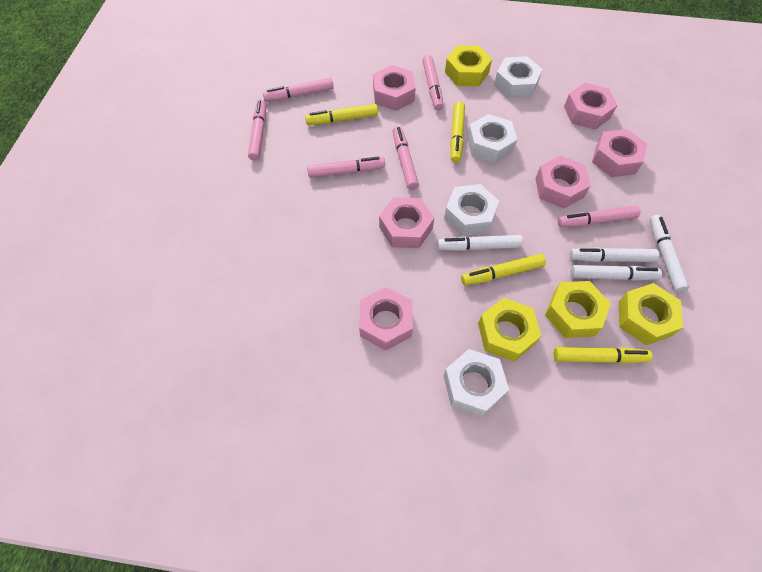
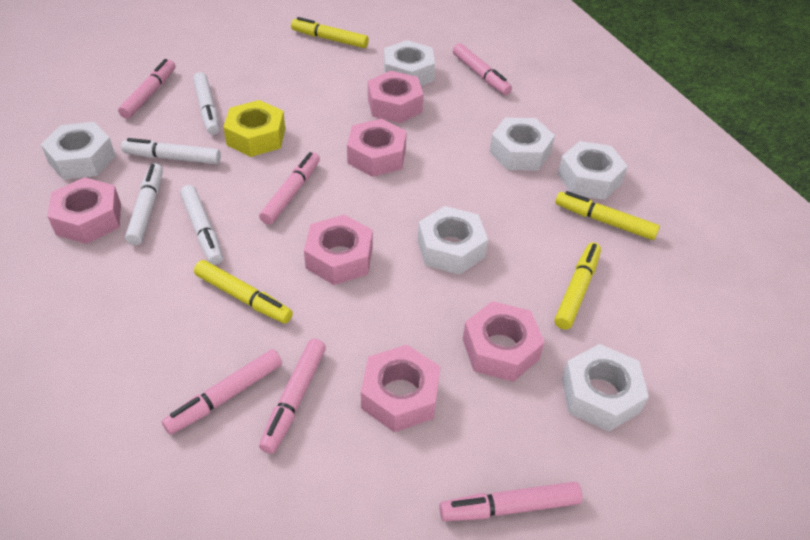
white nut: 4 -> 6
yellow nut: 4 -> 1

